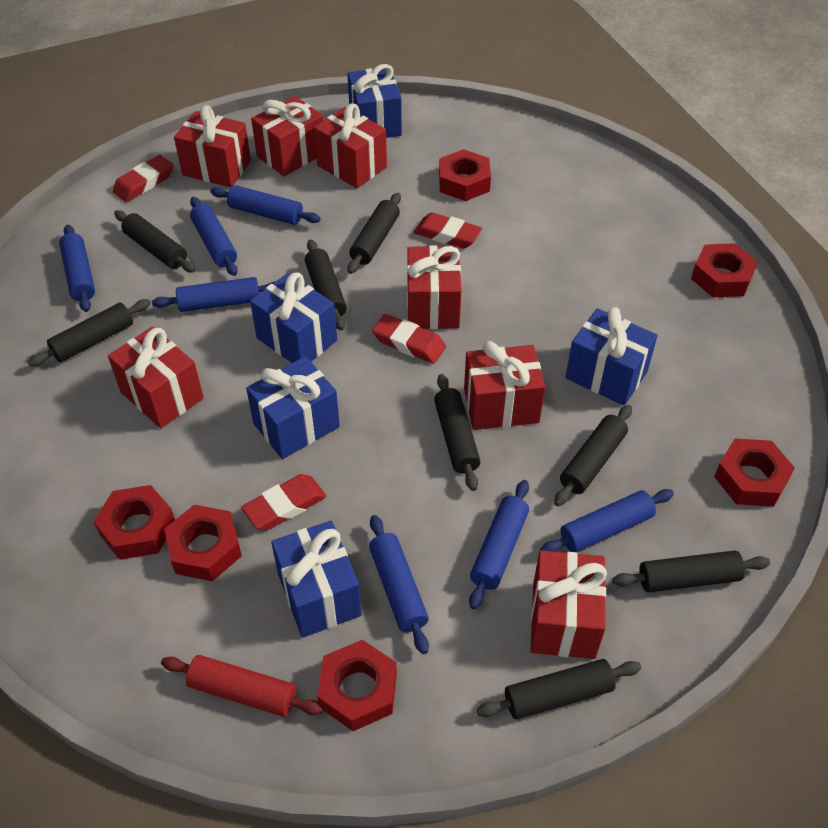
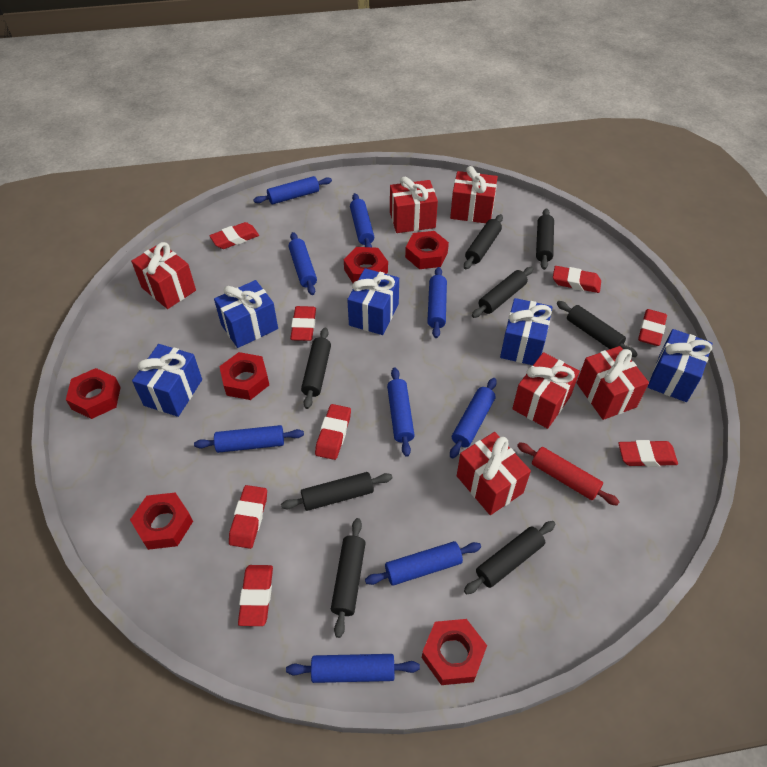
blue rolling pin: 7 -> 9
red eraser: 4 -> 8
red gift: 7 -> 6

